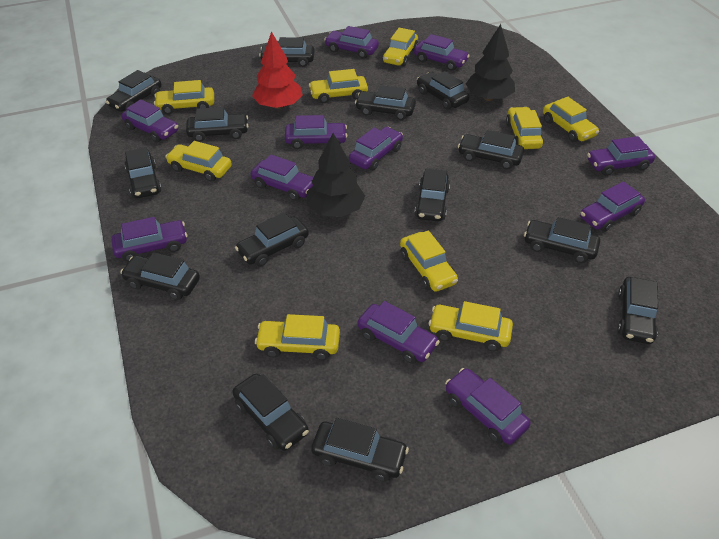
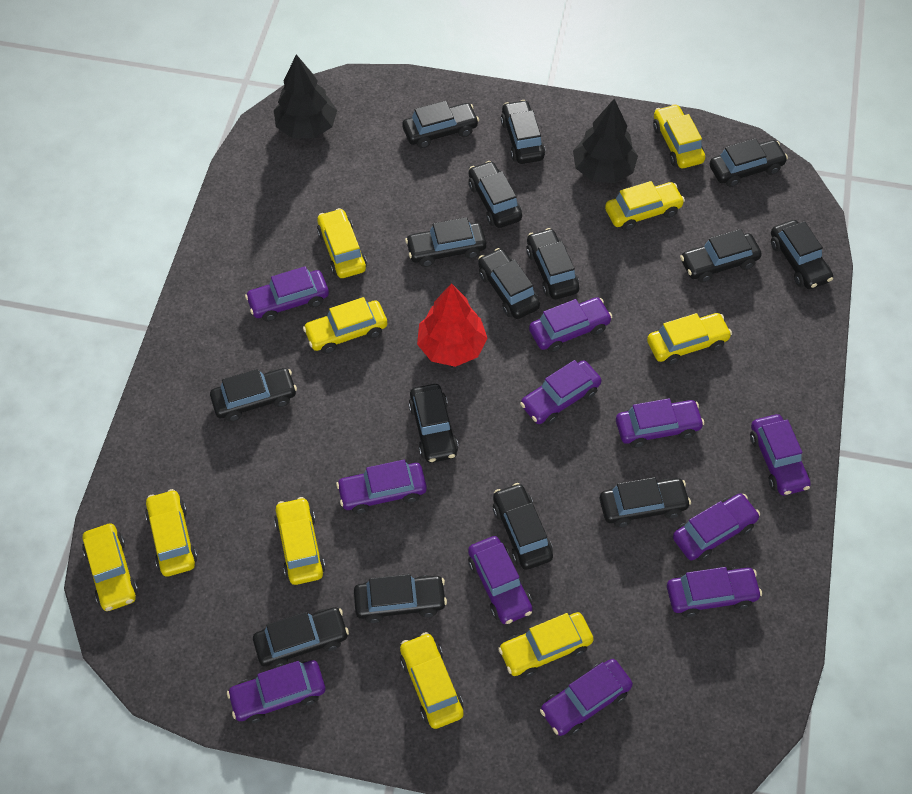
black car: 14 -> 15
yellow car: 9 -> 10

